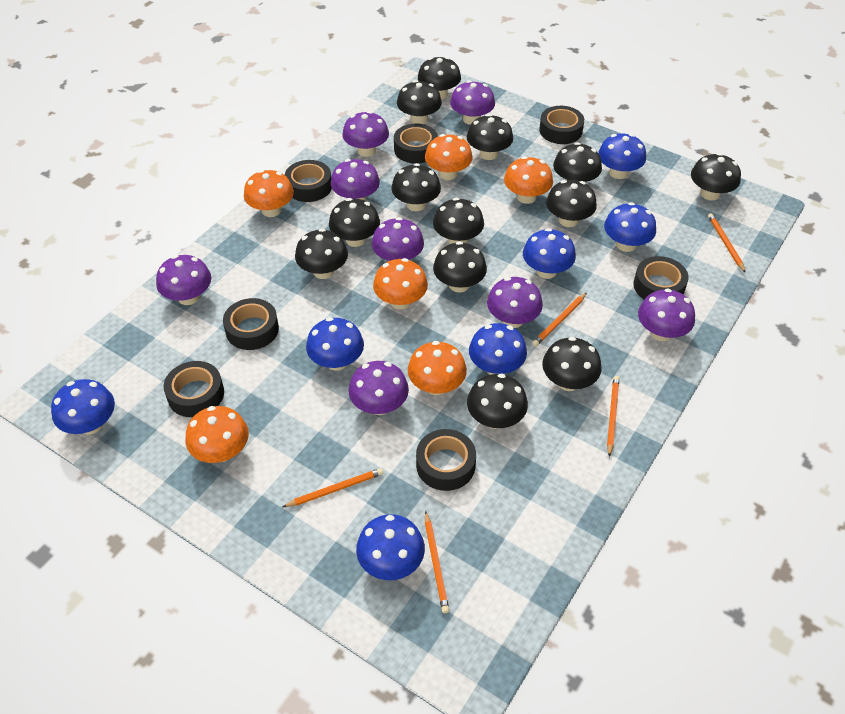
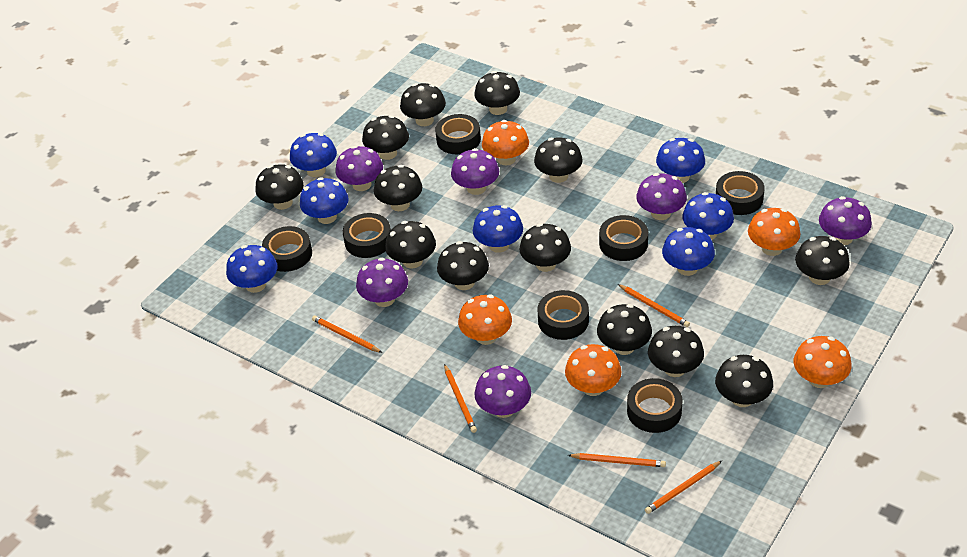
orange mushroom: 6 -> 5
purple mushroom: 8 -> 6

